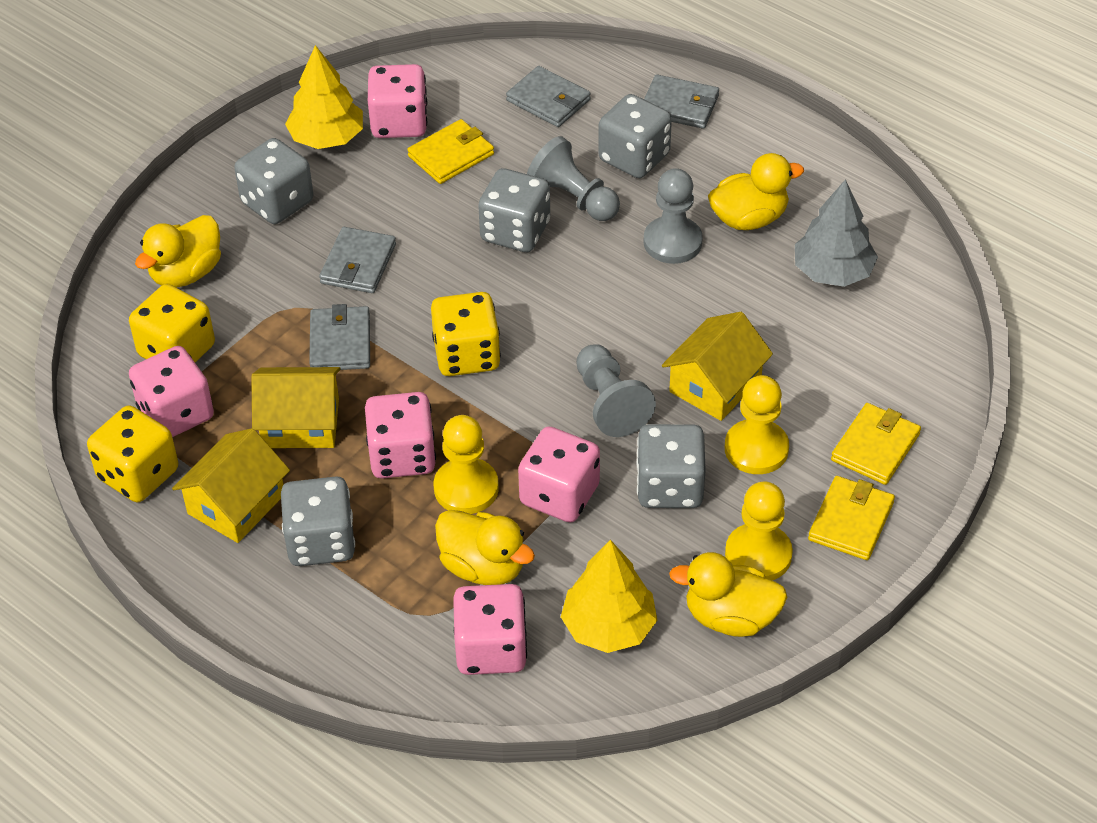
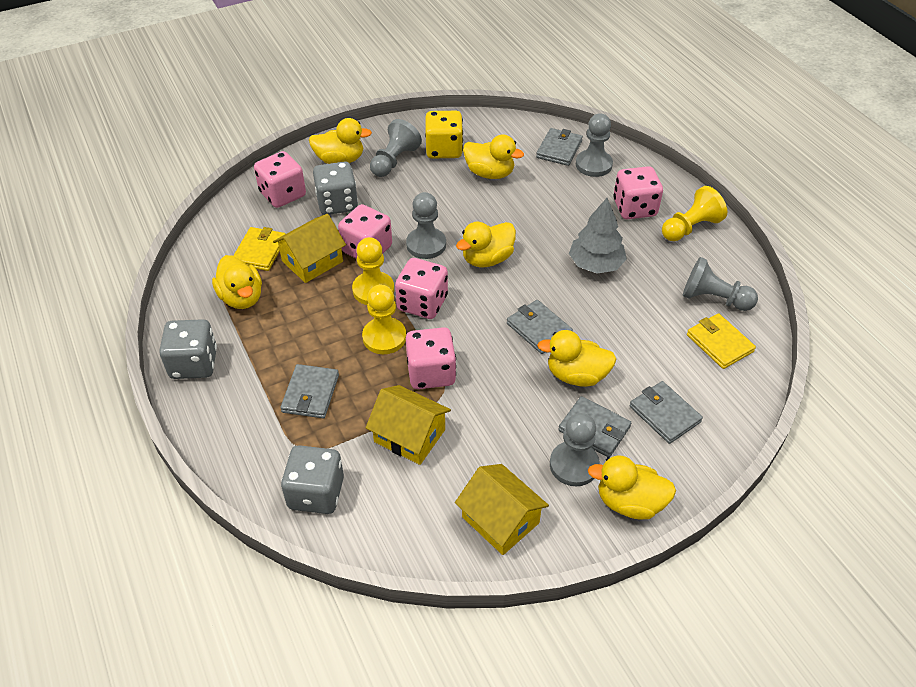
grey dice: 5 -> 3
grey pawn: 3 -> 5
grey wallet: 4 -> 5
yellow dice: 3 -> 1
yellow duck: 4 -> 6
yellow tree: 2 -> 0
yellow wallet: 3 -> 2

